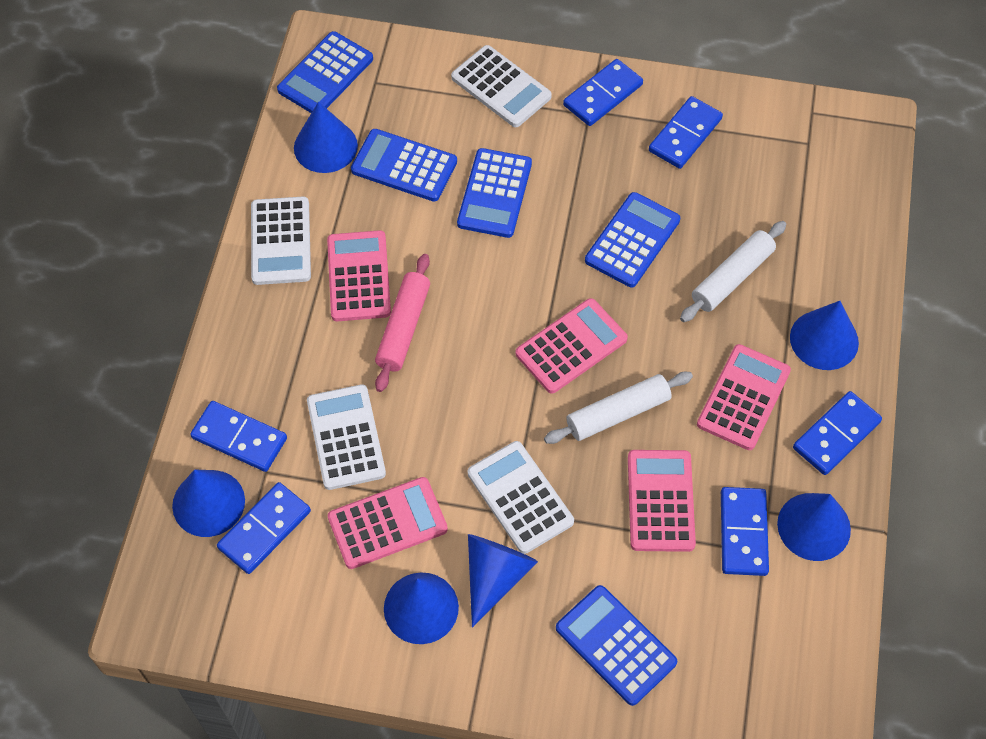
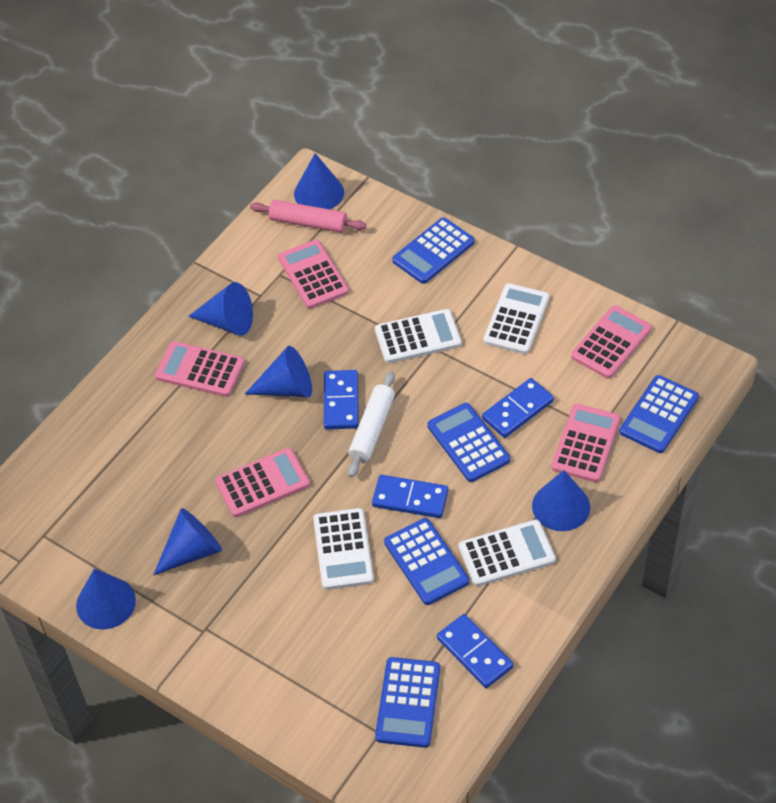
blue domino: 6 -> 4
white rolling pin: 2 -> 1

